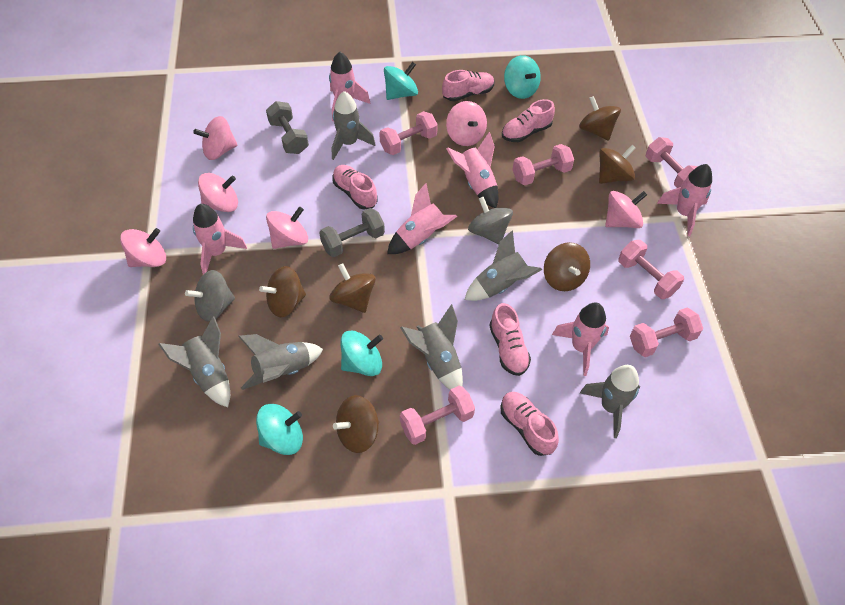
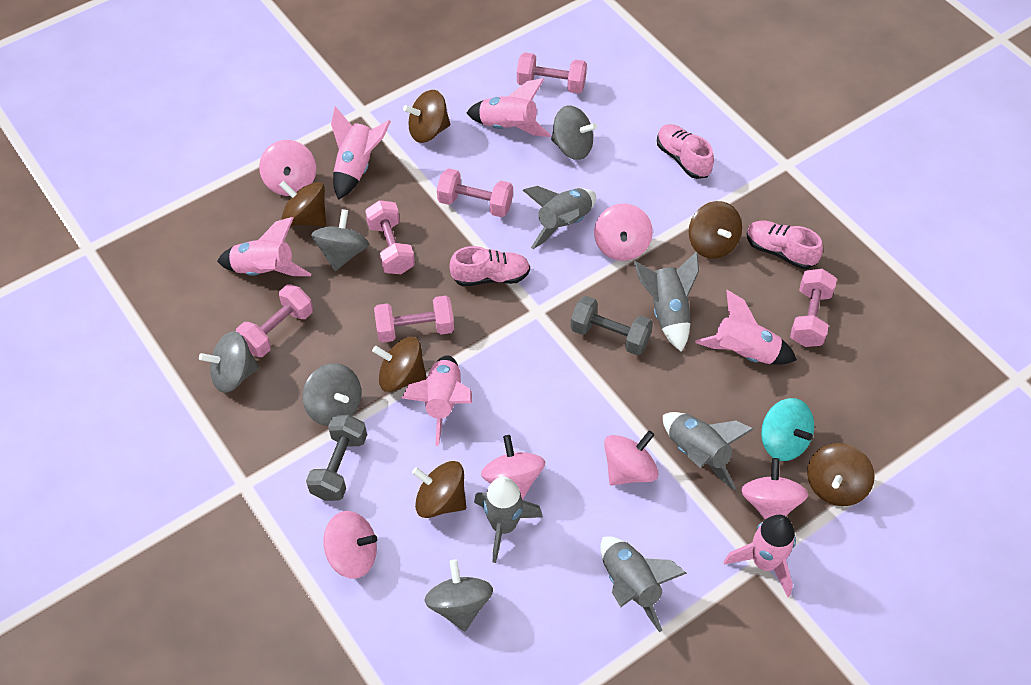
grey rocket: 6 -> 5
grey spinning top: 2 -> 5
pink shoe: 5 -> 3
turquoise spinning top: 4 -> 1

